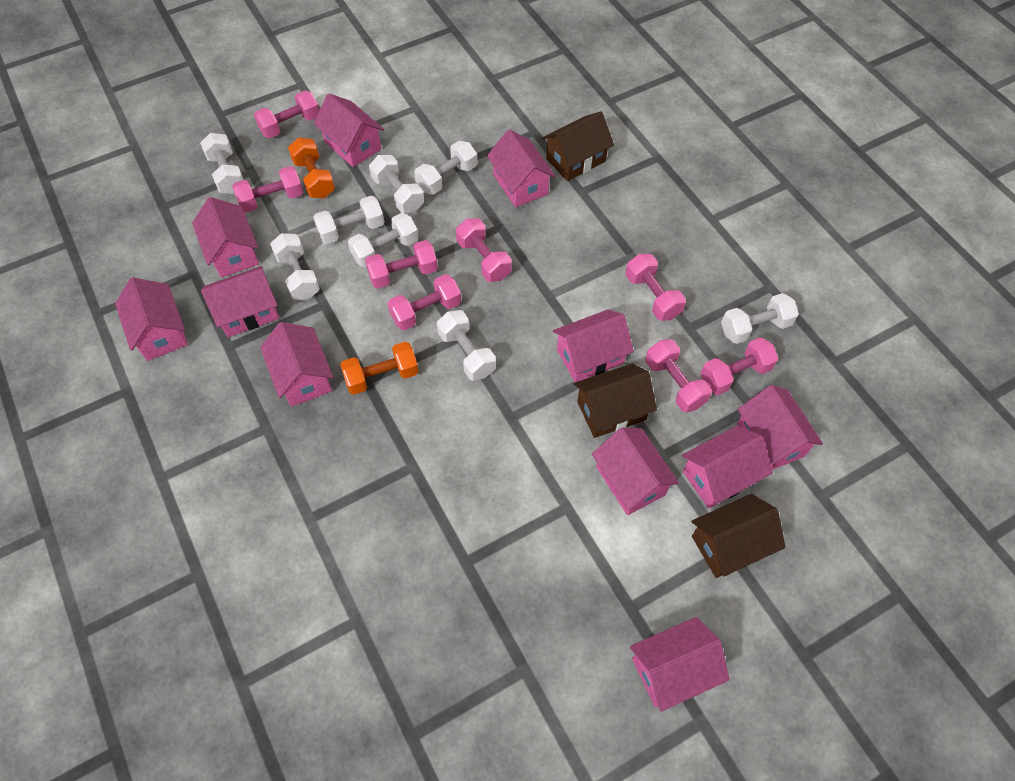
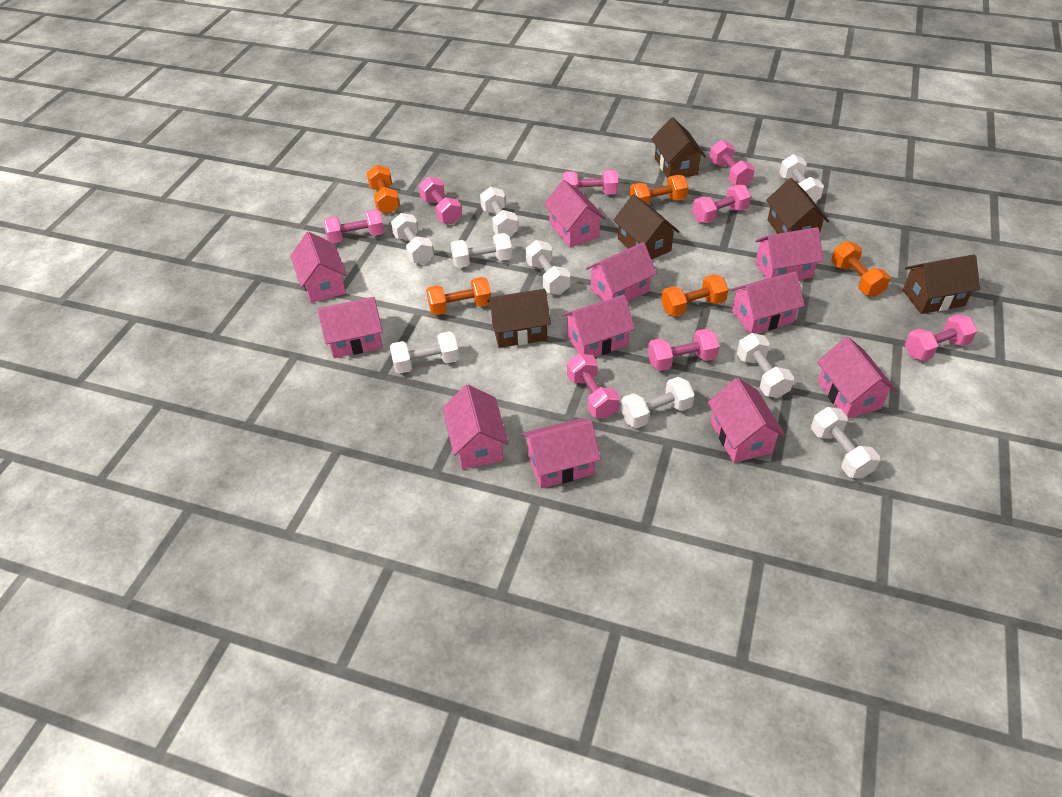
brown house: 3 -> 5
orange dumbbell: 2 -> 5
white dumbbell: 8 -> 9

